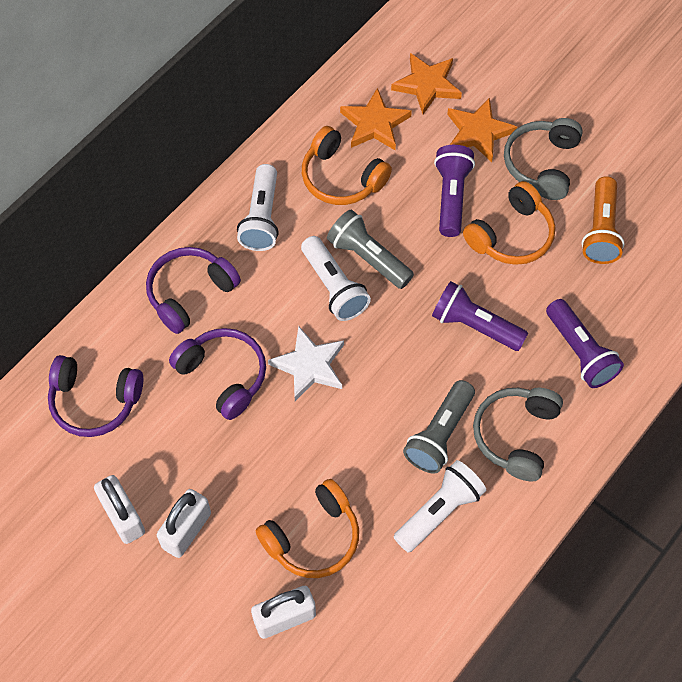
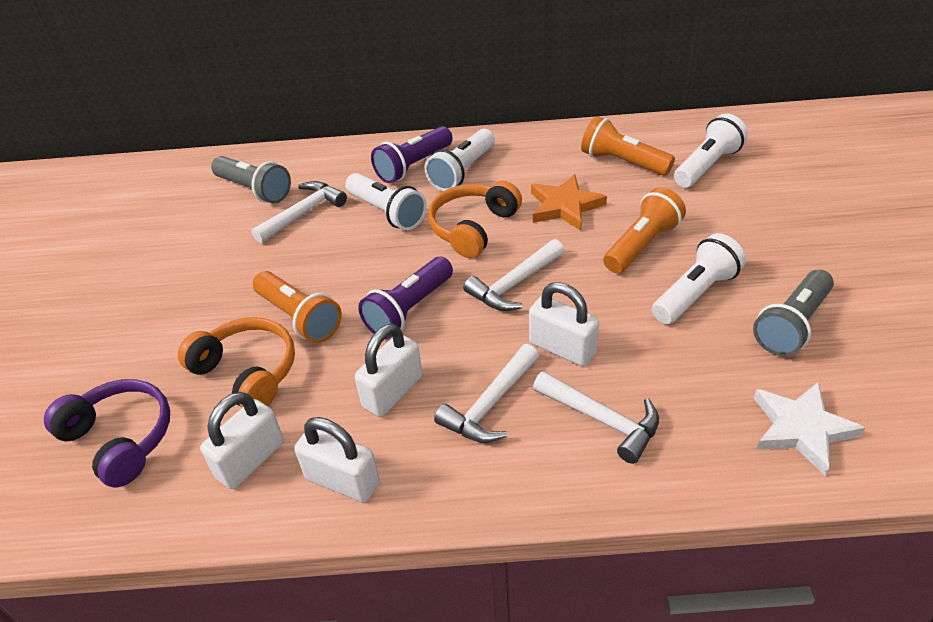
grey headphones: 2 -> 0
orange flashlight: 1 -> 3
orange headphones: 3 -> 2
orange star: 3 -> 1
purple flashlight: 3 -> 2
purple headphones: 3 -> 1
white flashlight: 3 -> 4
white hammer: 0 -> 4
white padlock: 3 -> 4

